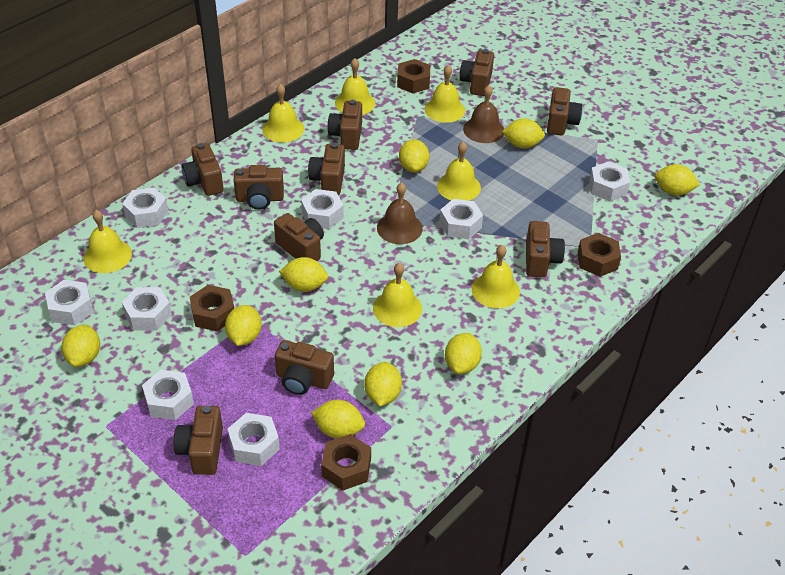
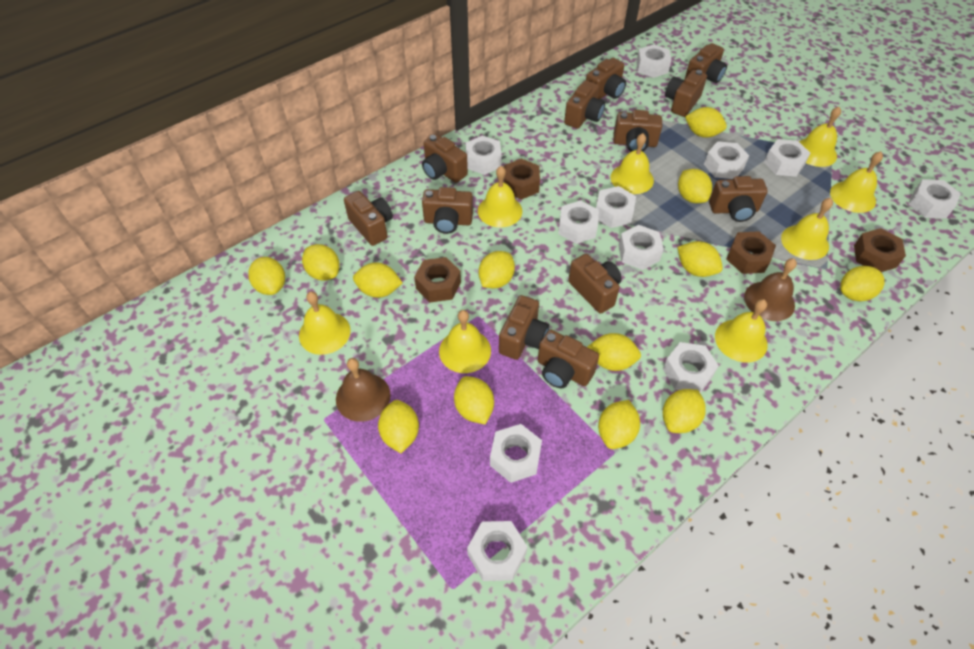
brown camera: 10 -> 12
white nut: 8 -> 11
yellow bell: 7 -> 8
yellow lemon: 9 -> 13

